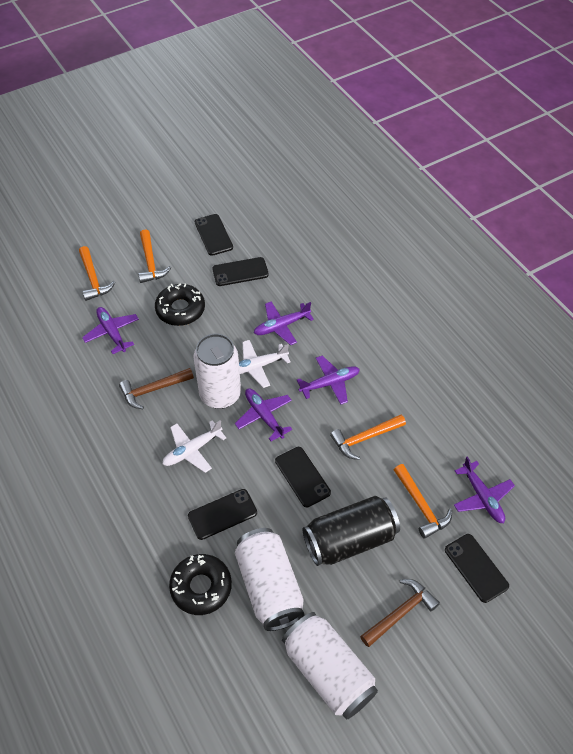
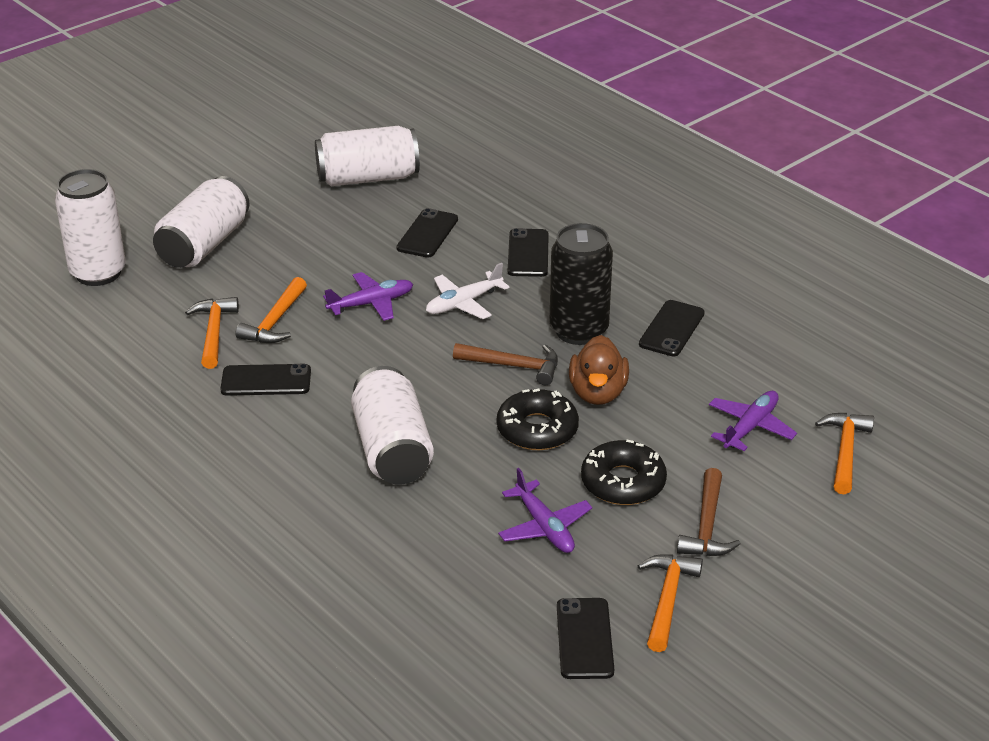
brown duck: 0 -> 1
purple plane: 5 -> 3
white can: 3 -> 4
white plane: 2 -> 1

